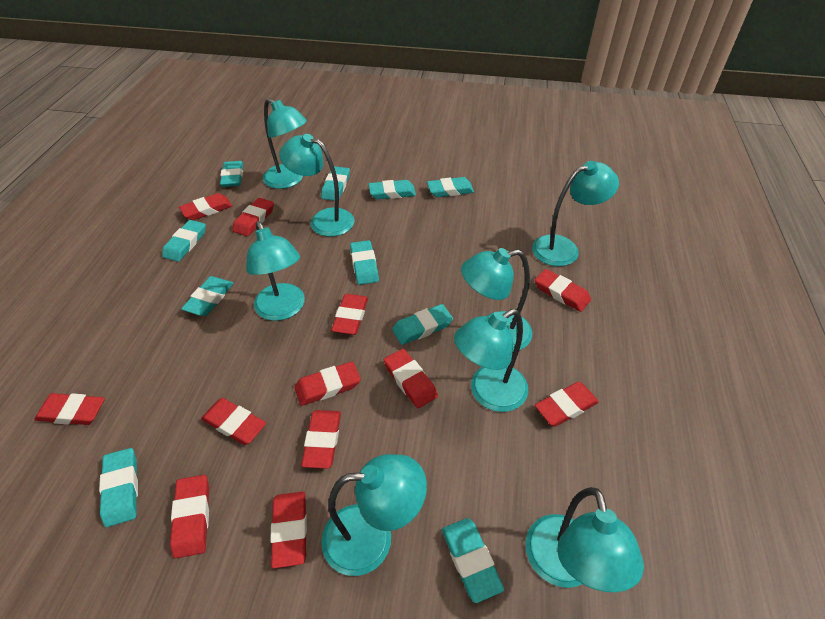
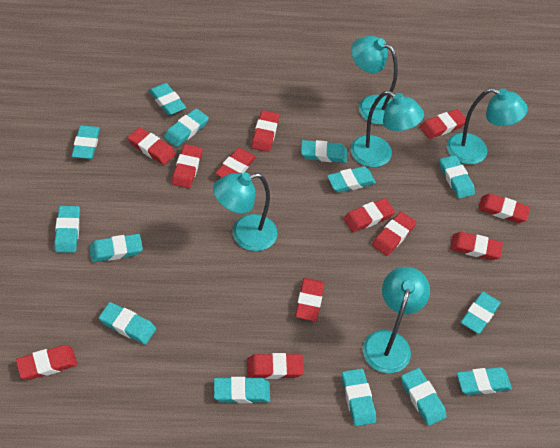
turquoise eraser: 10 -> 14
turquoise lamp: 8 -> 5

